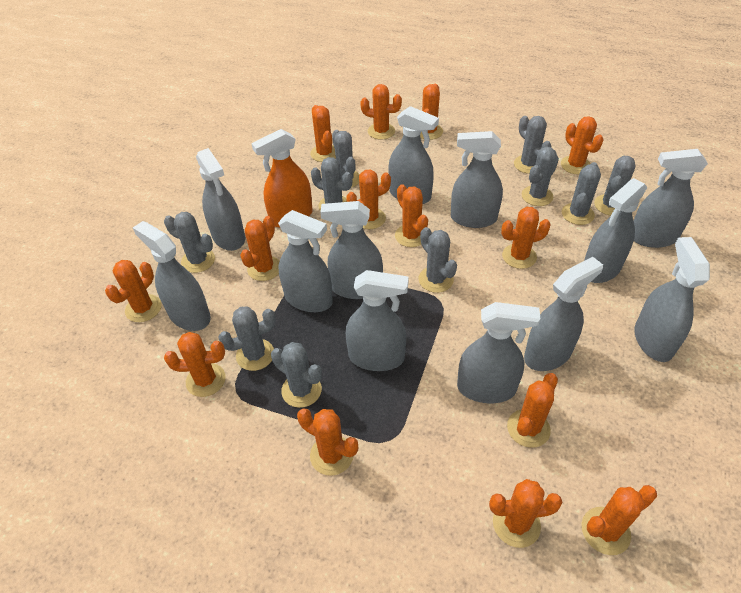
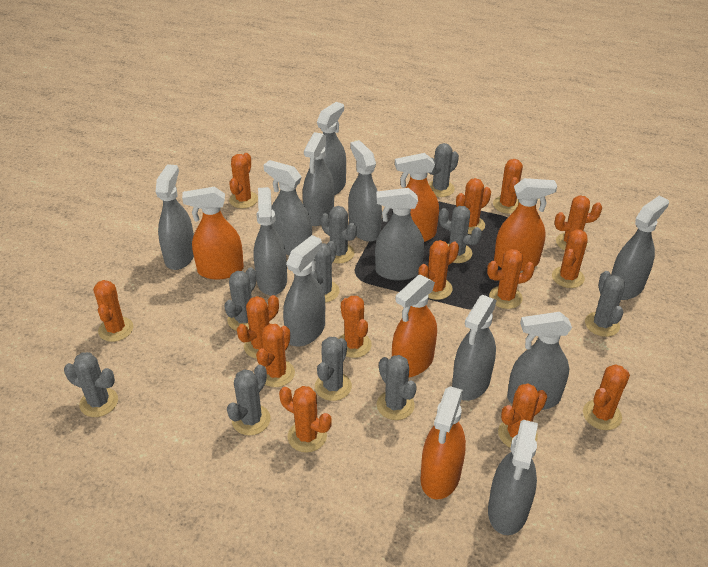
orange spray bottle: 1 -> 5

